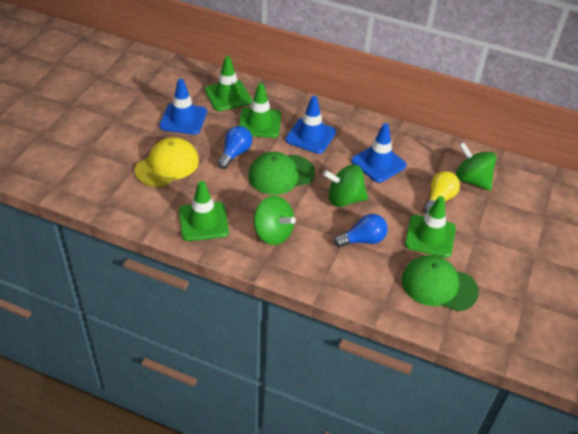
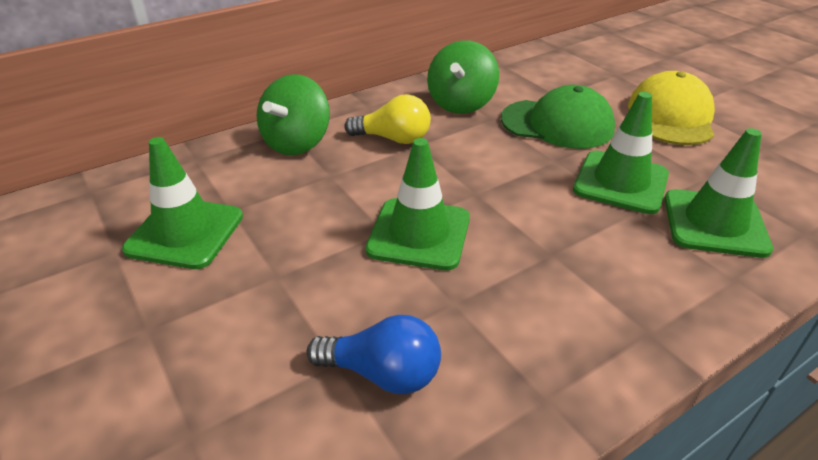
blue light bulb: 2 -> 1
blue traffic cone: 3 -> 0
green cap: 2 -> 1
green spinning top: 3 -> 2

